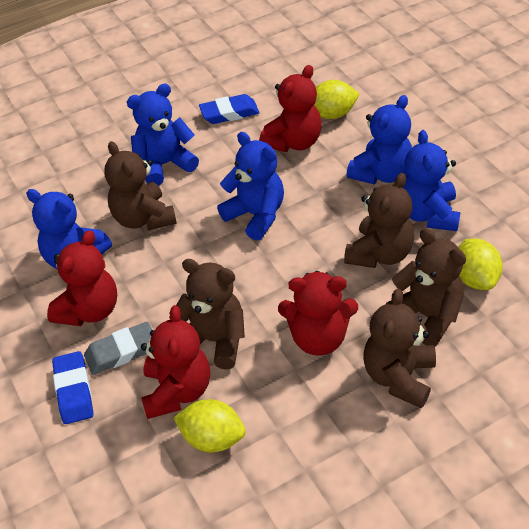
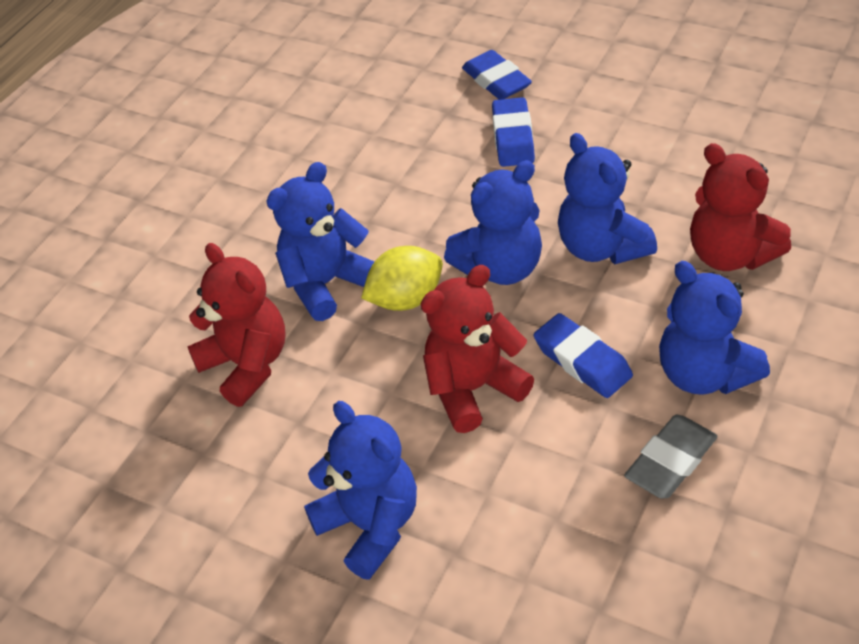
blue eraser: 2 -> 3
brown teddy bear: 5 -> 0
red teddy bear: 4 -> 3
yellow lemon: 3 -> 1

